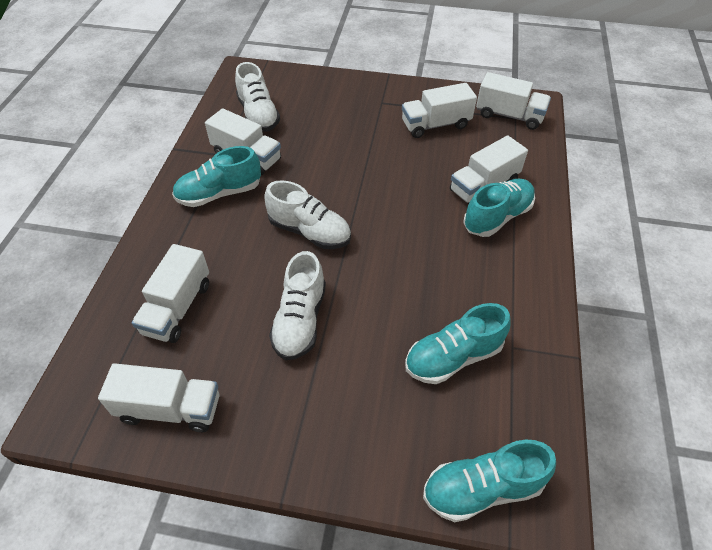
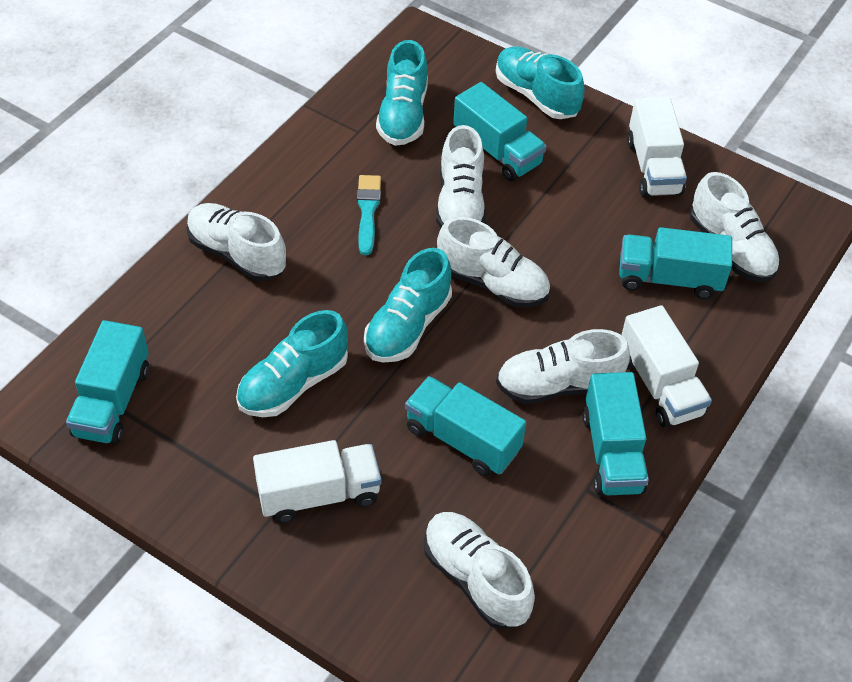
turquoise brush: 0 -> 1
turquoise truck: 0 -> 5
white shoe: 3 -> 6
white truck: 6 -> 3

